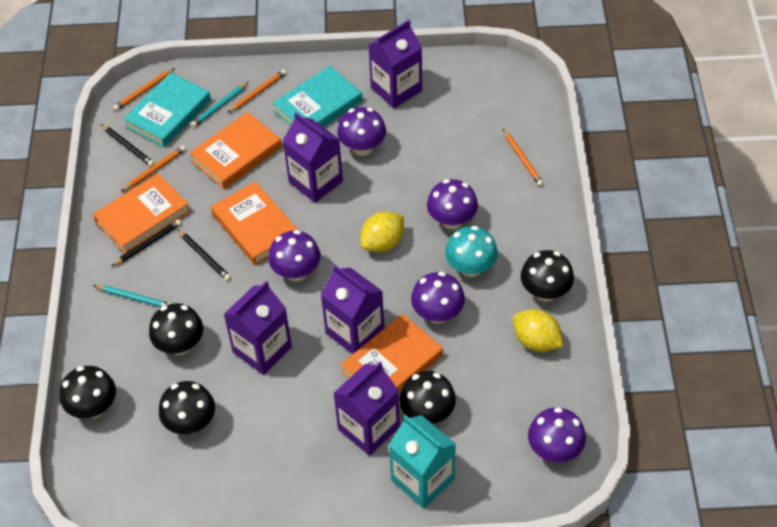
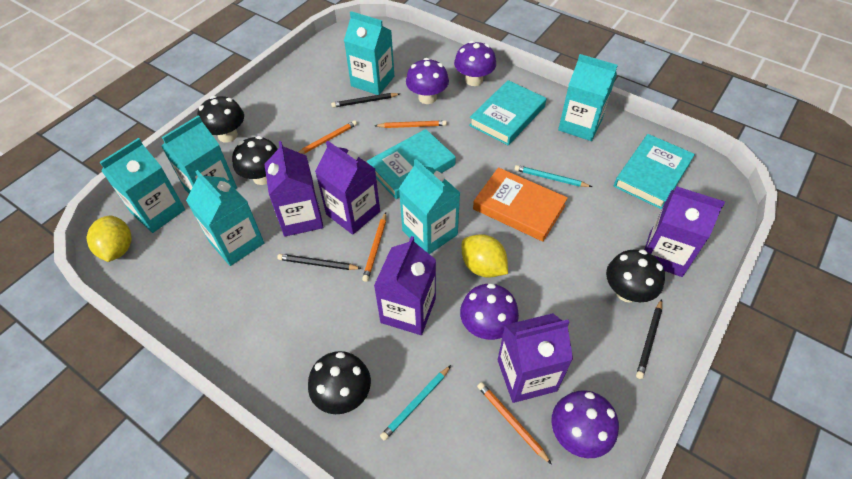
black mushroom: 5 -> 4
orange book: 4 -> 1
purple mushroom: 5 -> 4
turquoise book: 2 -> 3
turquoise carton: 1 -> 6
turquoise mushroom: 1 -> 0

